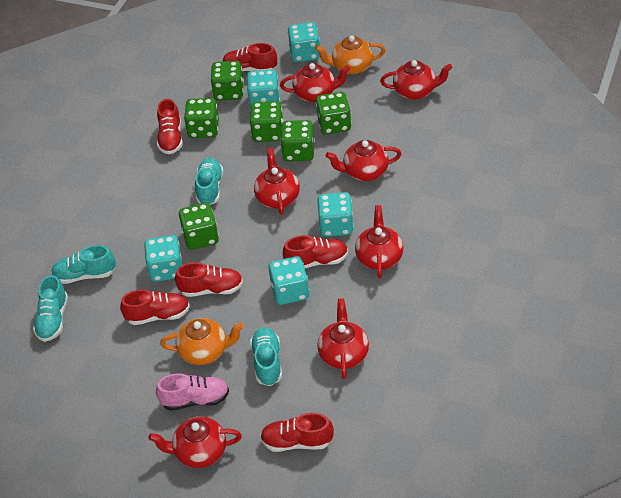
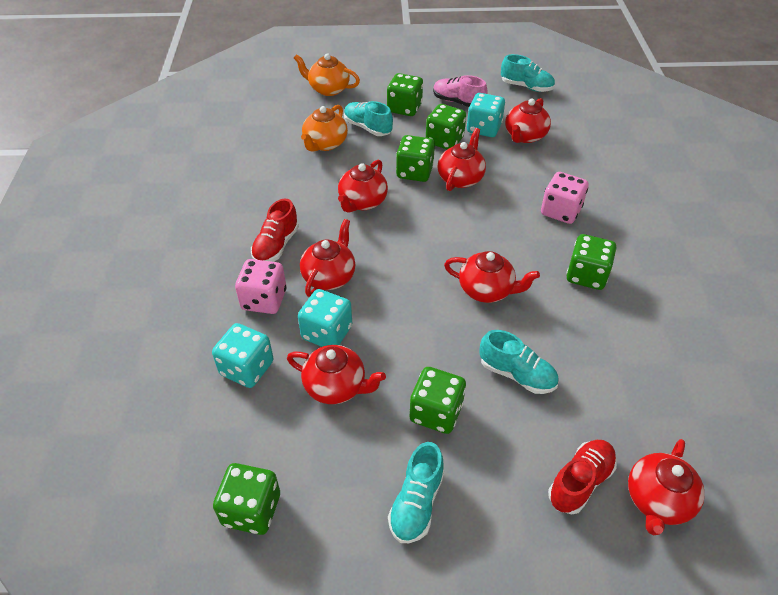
pink dice: 0 -> 2
red shoe: 6 -> 2
turquoise dice: 5 -> 3

